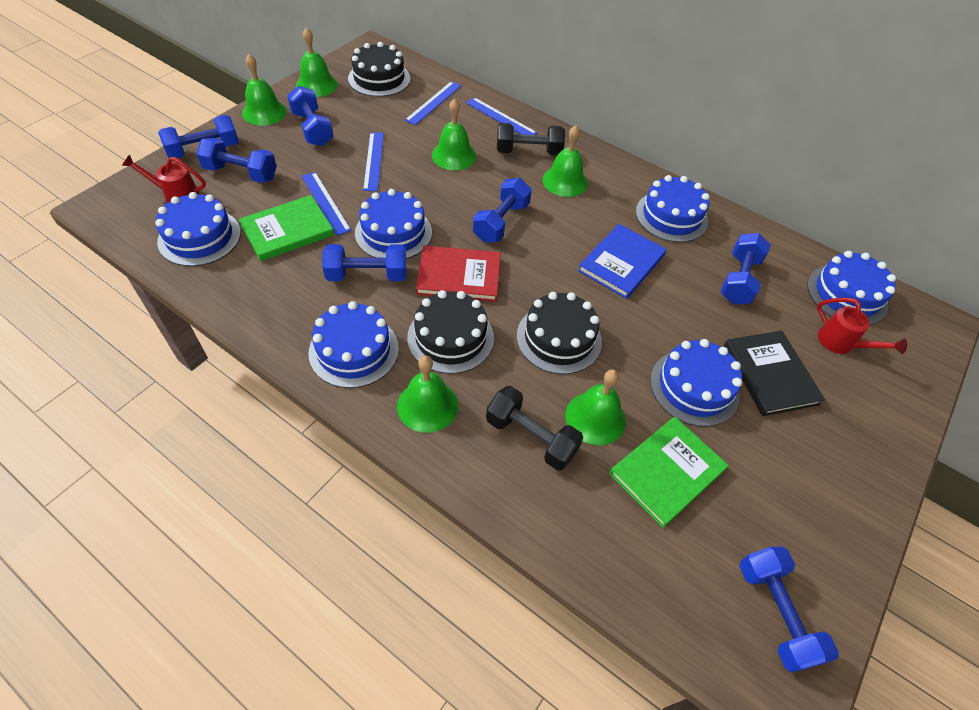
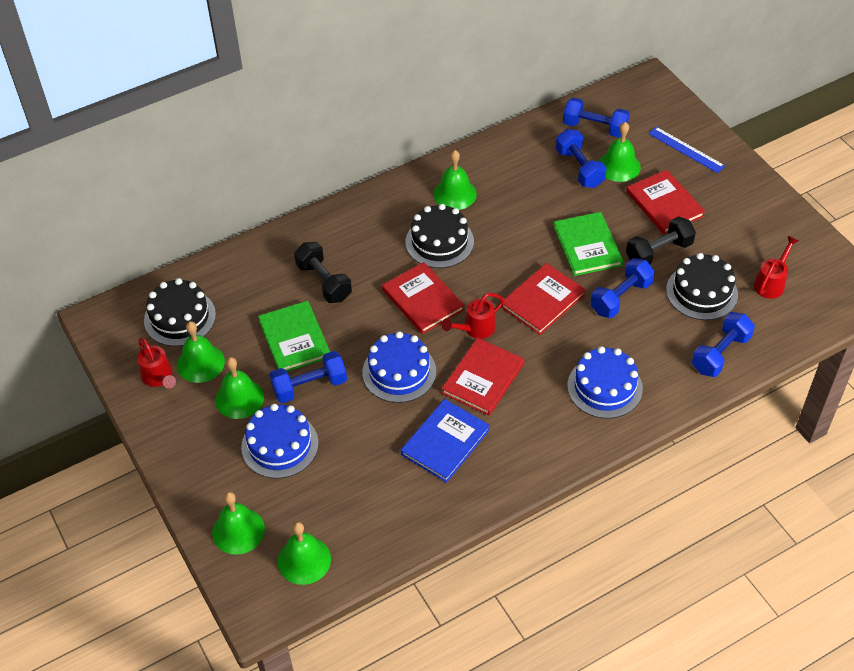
black book: 1 -> 0
blue cake: 6 -> 3
blue dumbbell: 7 -> 5
blue ruler: 4 -> 1
red book: 1 -> 4
red watering can: 2 -> 3

